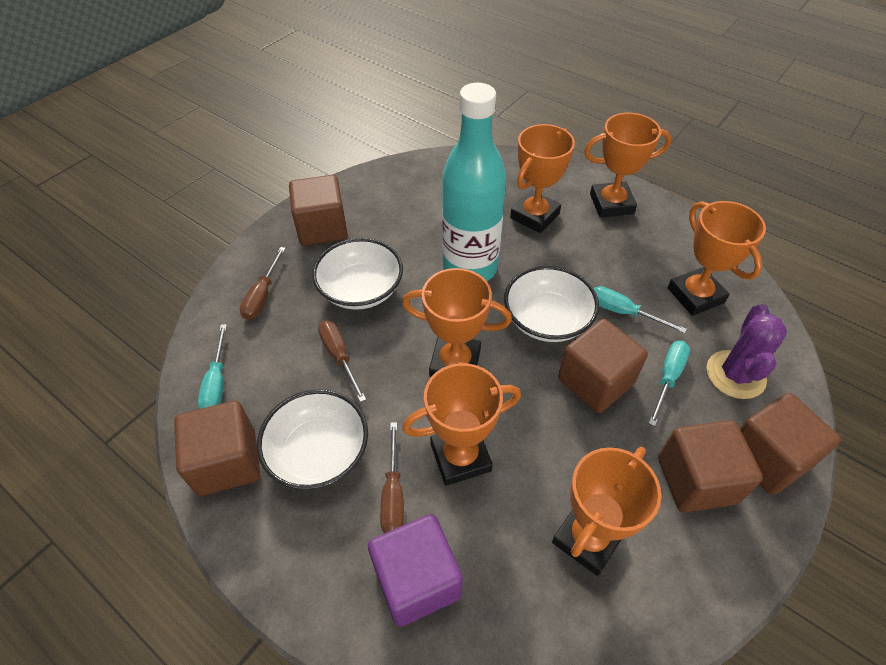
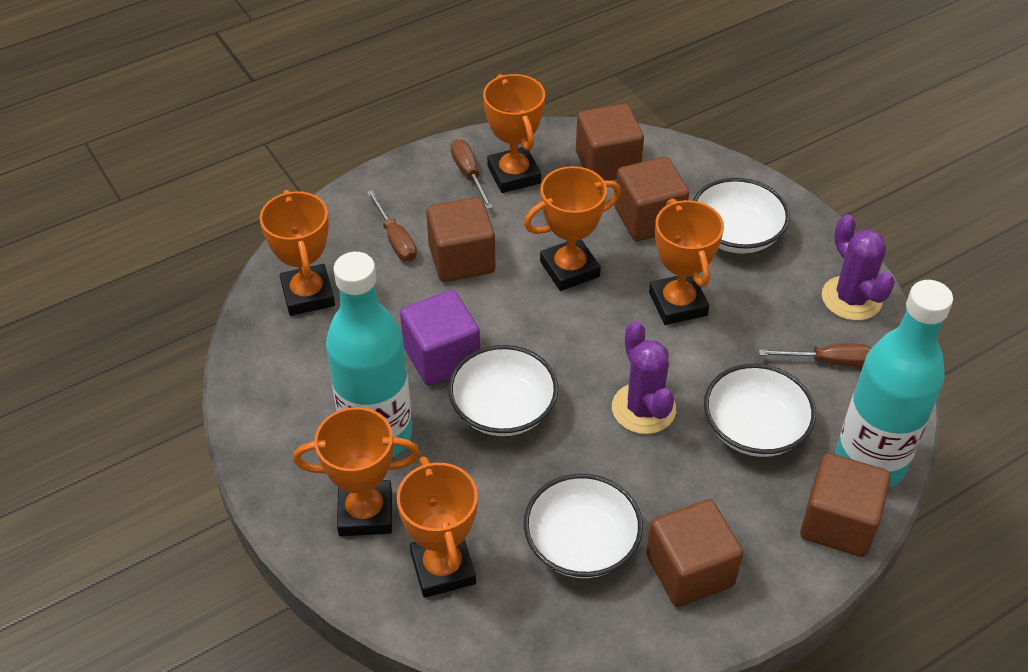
purple cactus: 1 -> 2
turquoise bottle: 1 -> 2
turquoise screwdriver: 3 -> 0
white bowl: 3 -> 4

